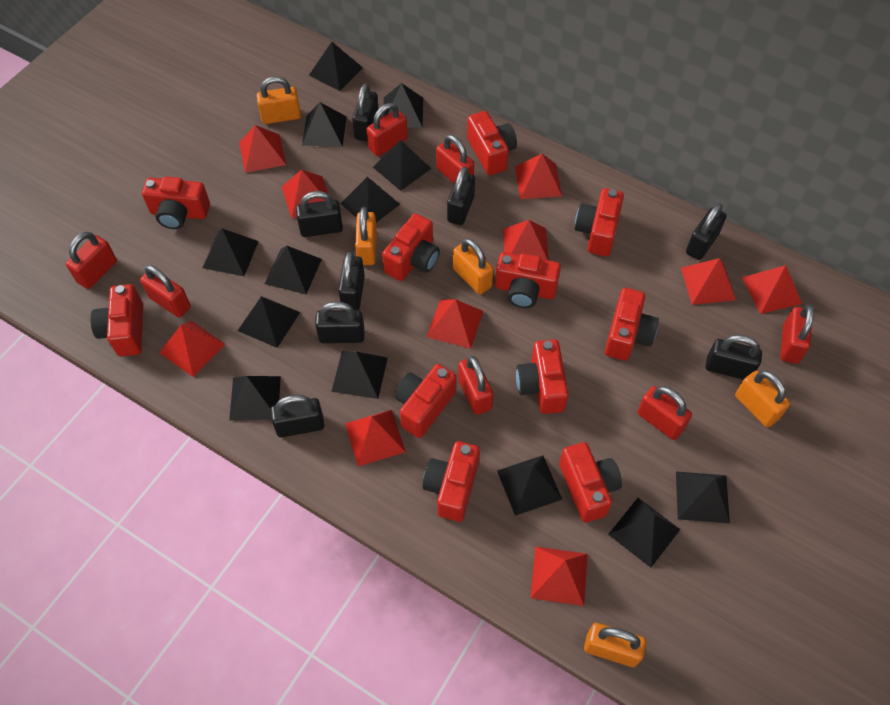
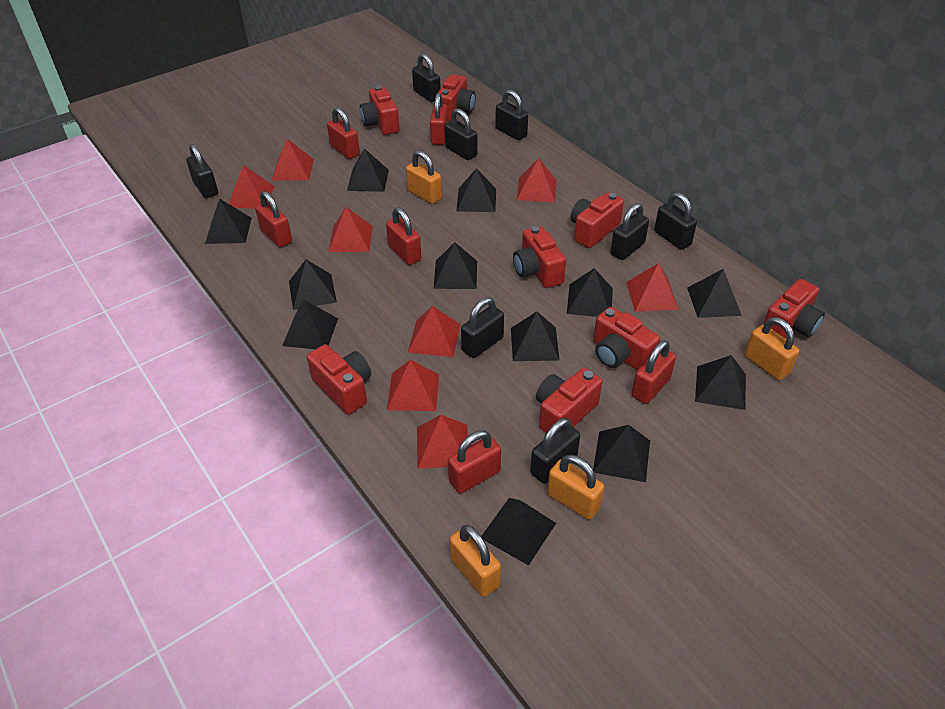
black pyramid: 13 -> 12
orange padlock: 5 -> 4
red camera: 11 -> 8
red padlock: 7 -> 6
red pyramid: 10 -> 8

